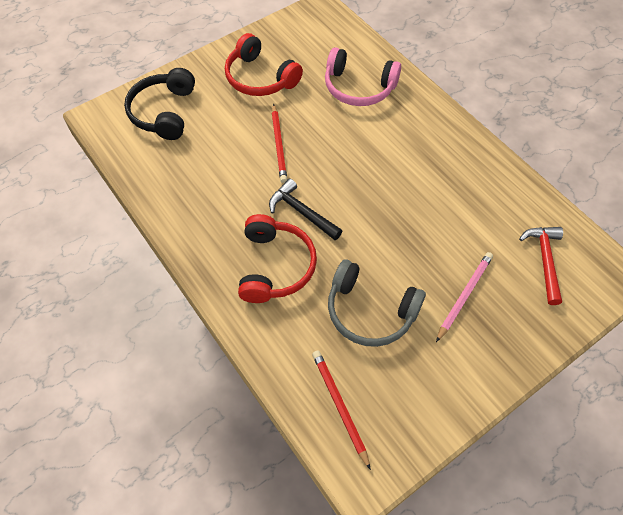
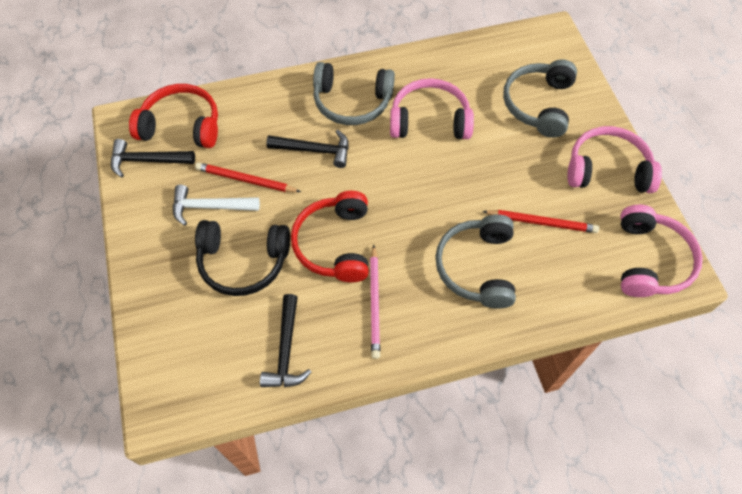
black hammer: 1 -> 3
grey headphones: 1 -> 3
pink headphones: 1 -> 3
red hammer: 1 -> 0
white hammer: 0 -> 1

